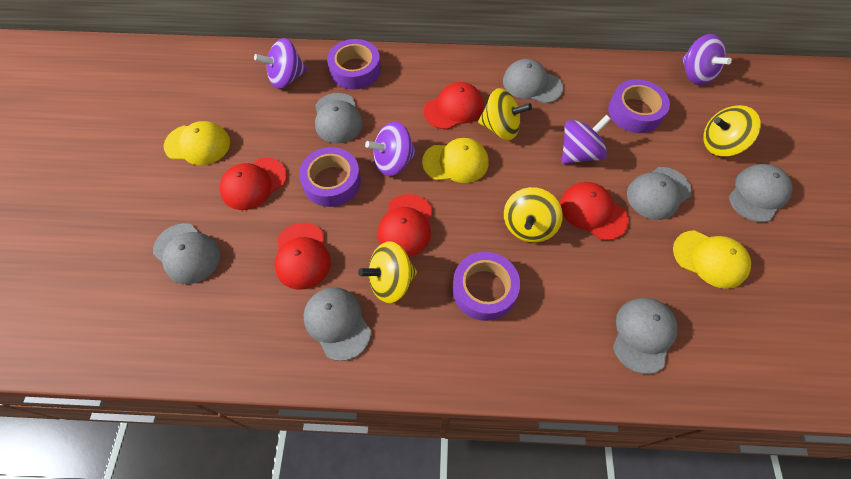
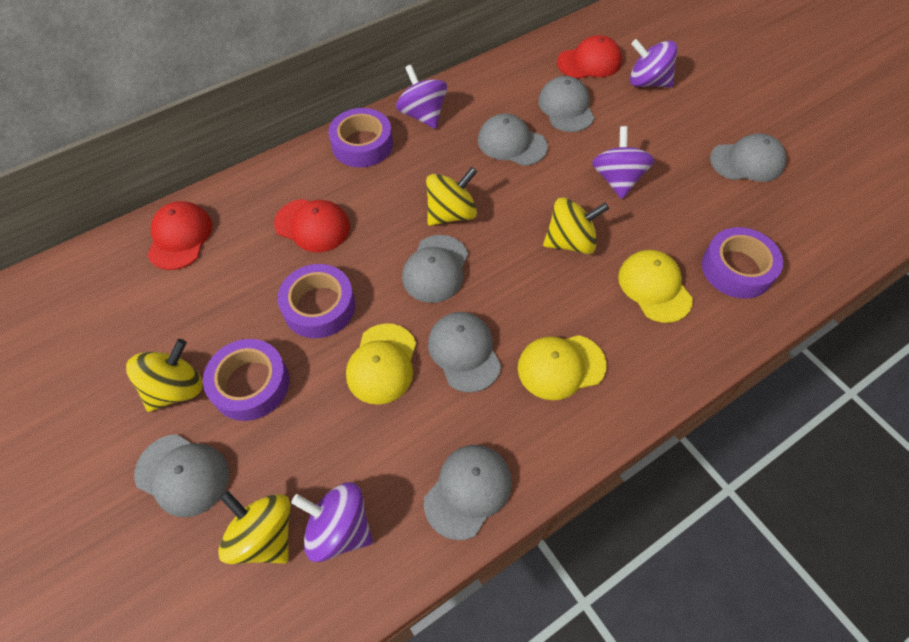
red cap: 5 -> 3

